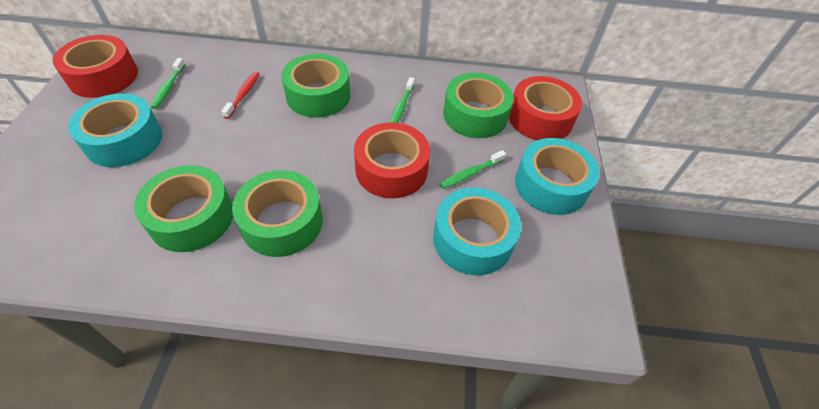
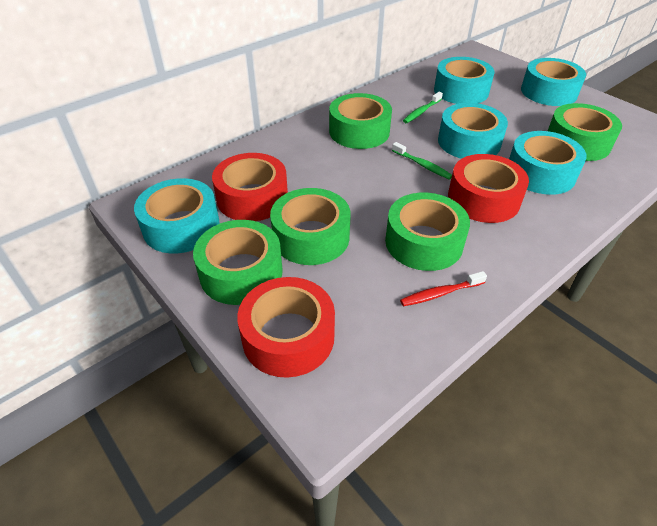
green tape: 4 -> 5
green toothbrush: 3 -> 2
turquoise tape: 3 -> 5

